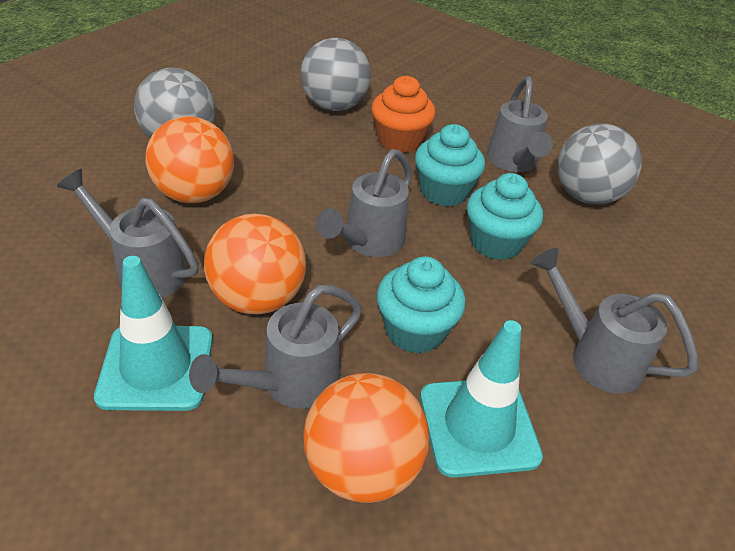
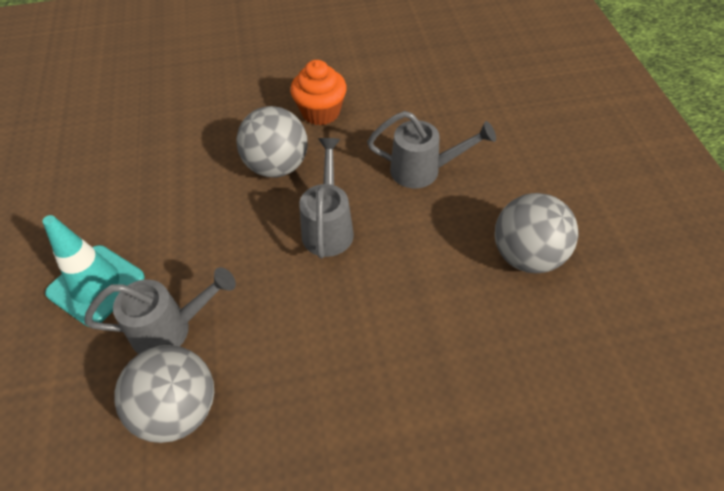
grey watering can: 5 -> 3
orange ball: 3 -> 0
turquoise cupcake: 3 -> 0
turquoise traffic cone: 2 -> 1

